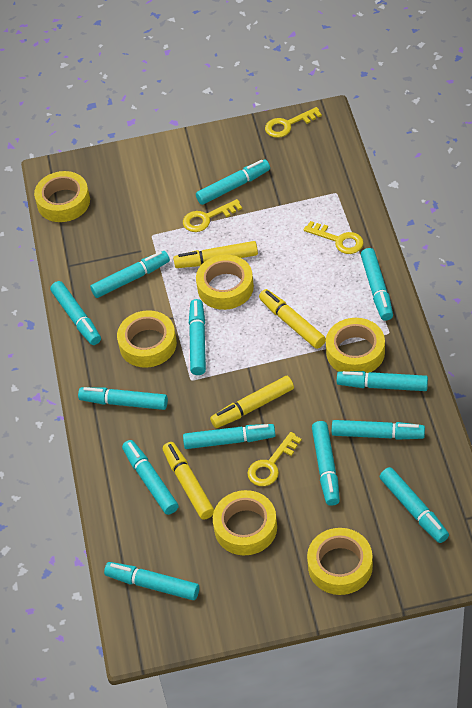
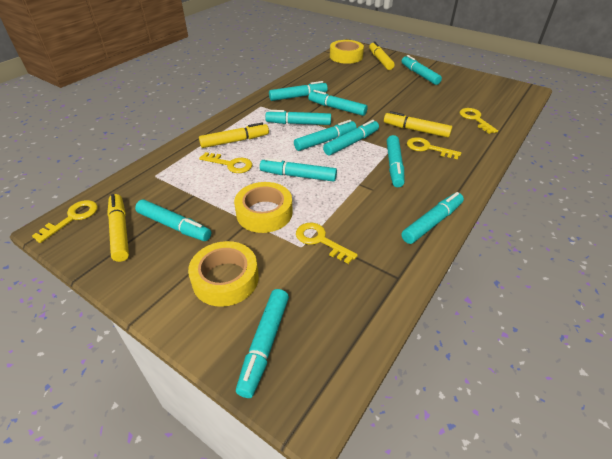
turquoise marker: 13 -> 11
yellow key: 4 -> 5
yellow tape: 6 -> 3

